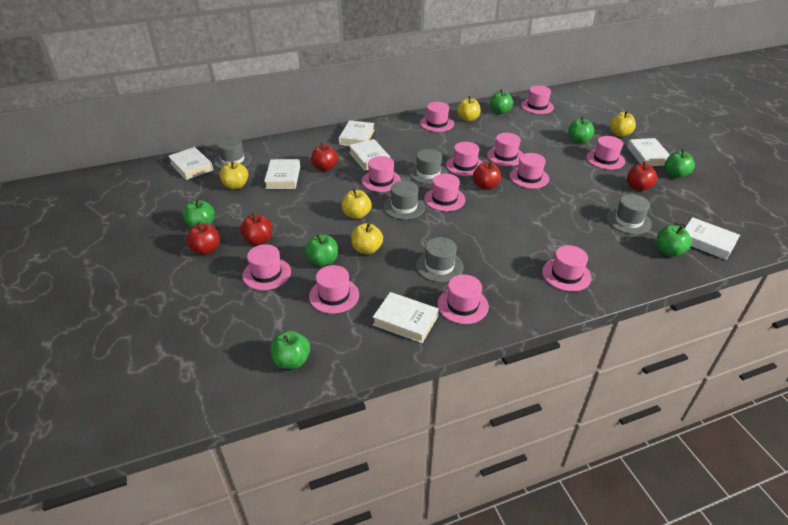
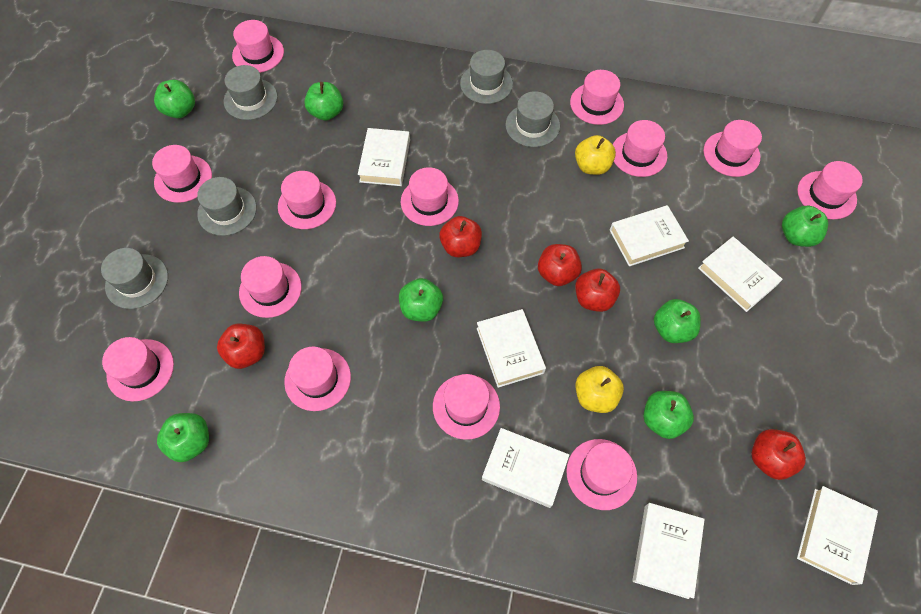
pink hat: 12 -> 13
yellow apple: 5 -> 2

